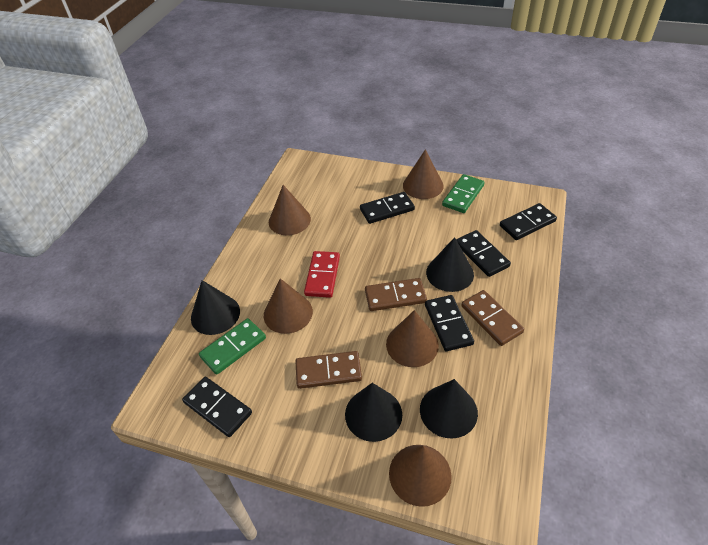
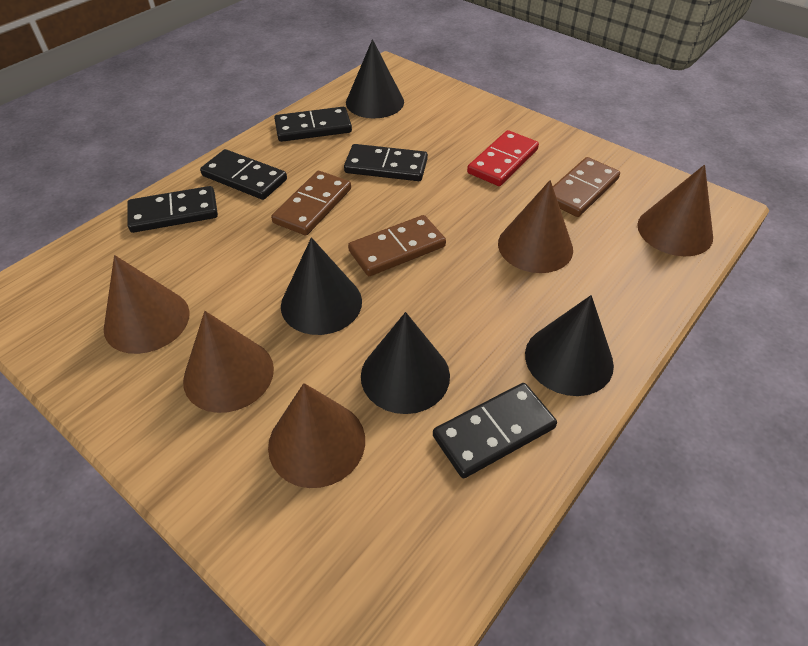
green domino: 2 -> 0

